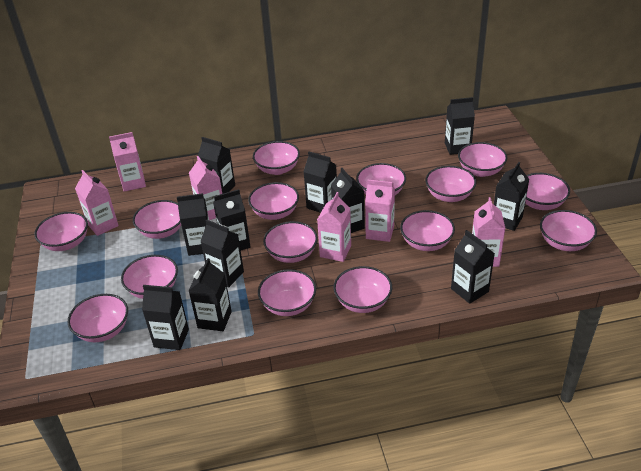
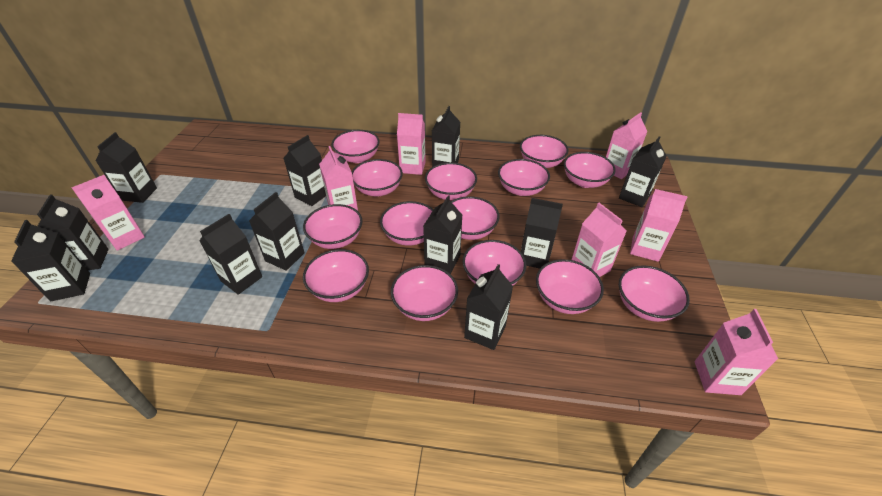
pink bowl: 15 -> 14
pink carton: 6 -> 7

